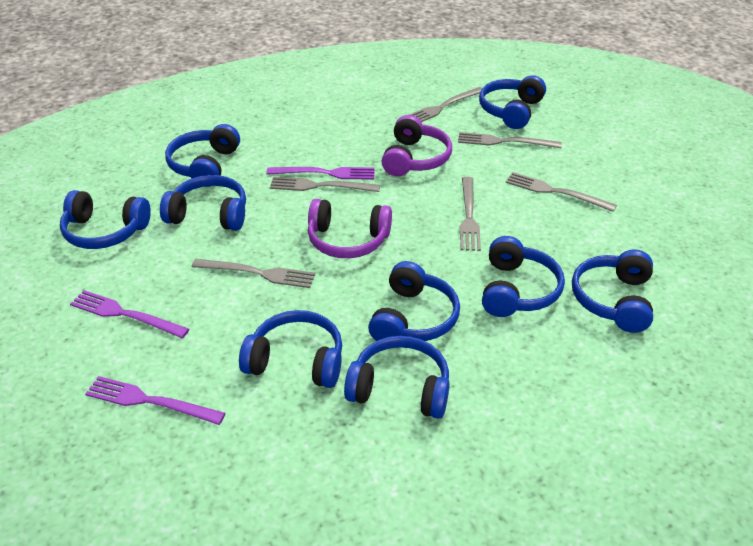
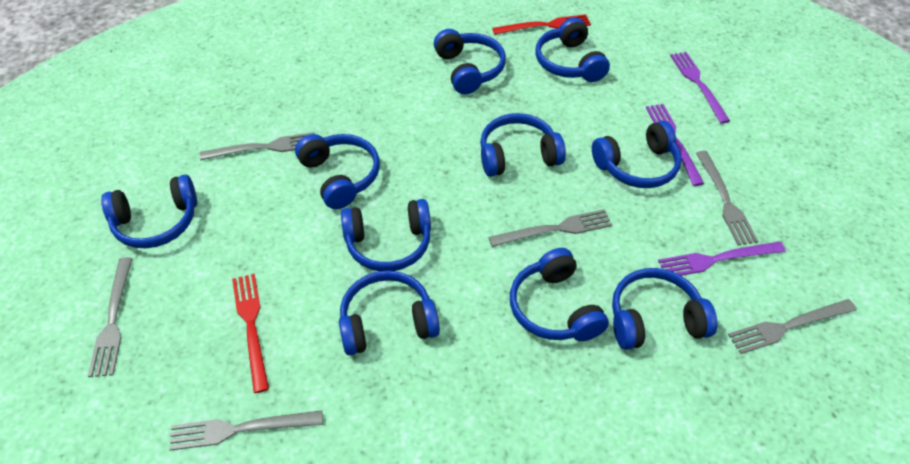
blue headphones: 9 -> 10
purple headphones: 2 -> 0
red fork: 0 -> 2

